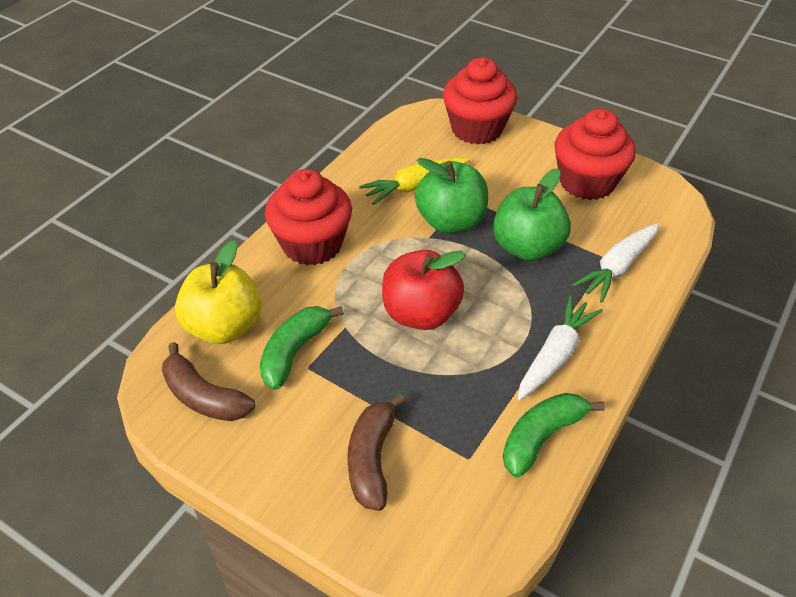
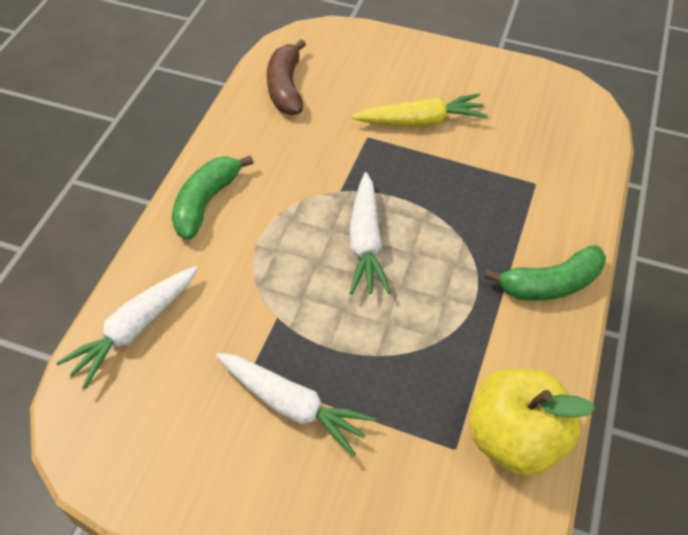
brown banana: 2 -> 1
green apple: 2 -> 0
red apple: 1 -> 0
red cupcake: 3 -> 0
white carrot: 2 -> 3

